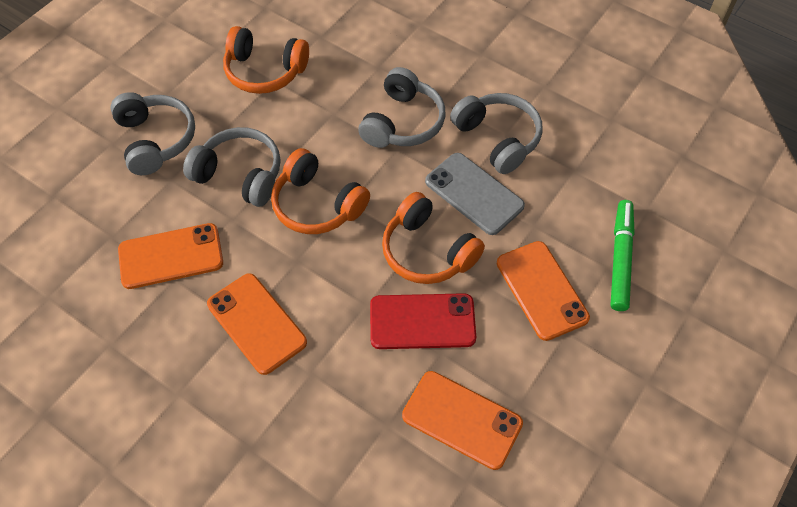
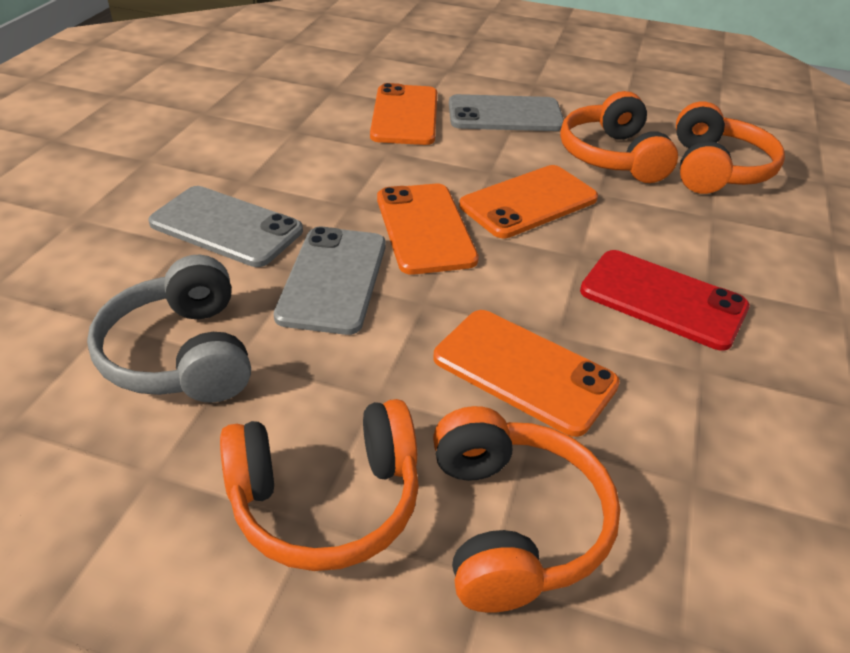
green marker: 1 -> 0
grey headphones: 4 -> 1
grey phone: 1 -> 3
orange headphones: 3 -> 4

